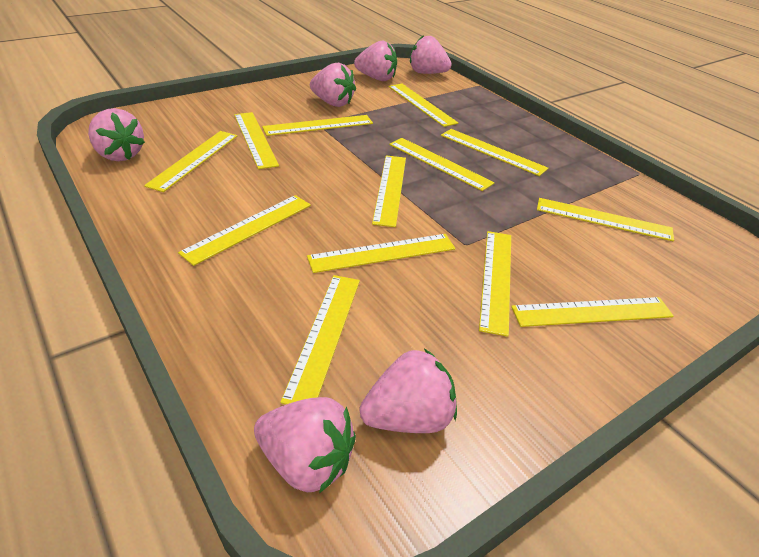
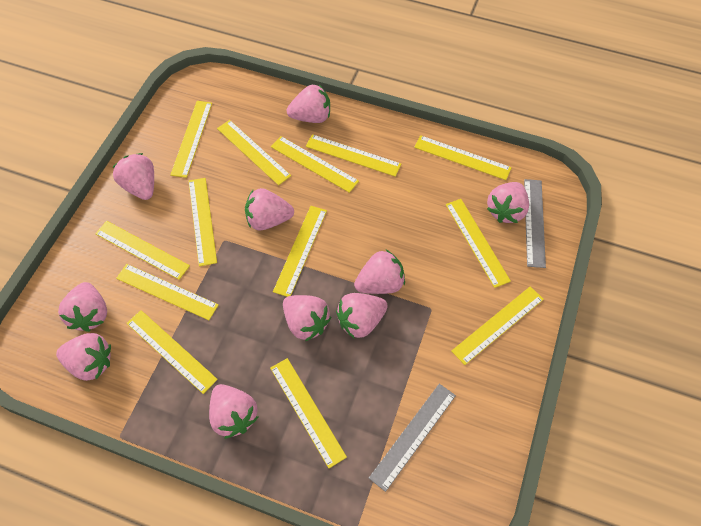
grey ruler: 0 -> 2
pink strawberry: 6 -> 10

